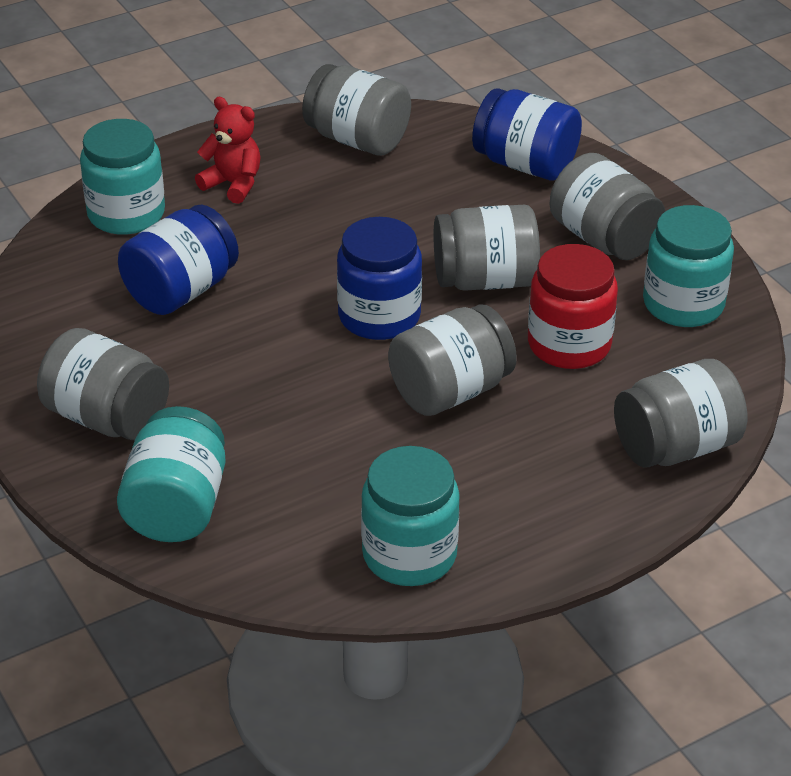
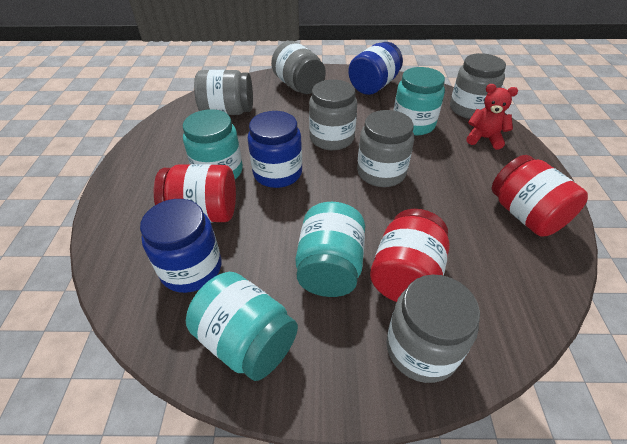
red jar: 1 -> 3

